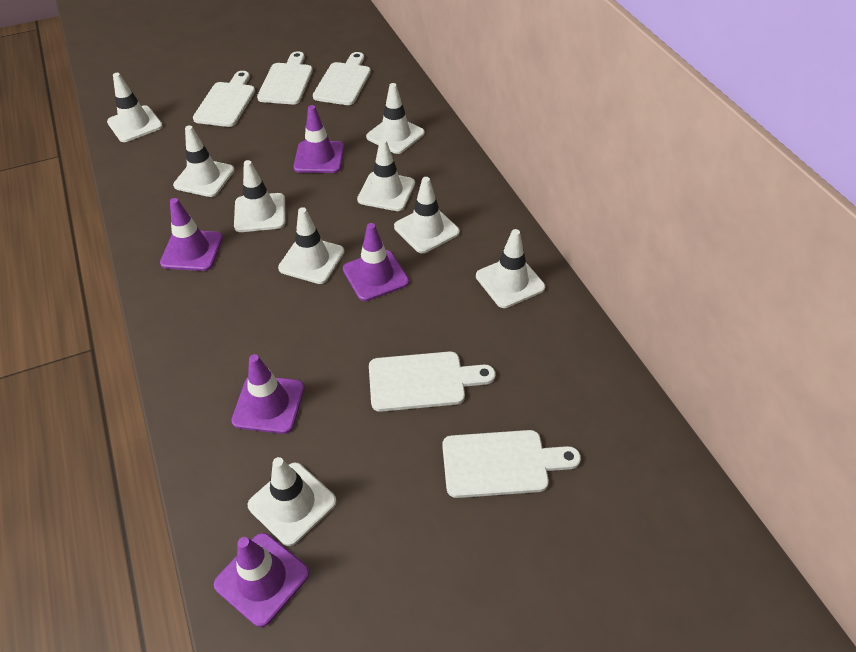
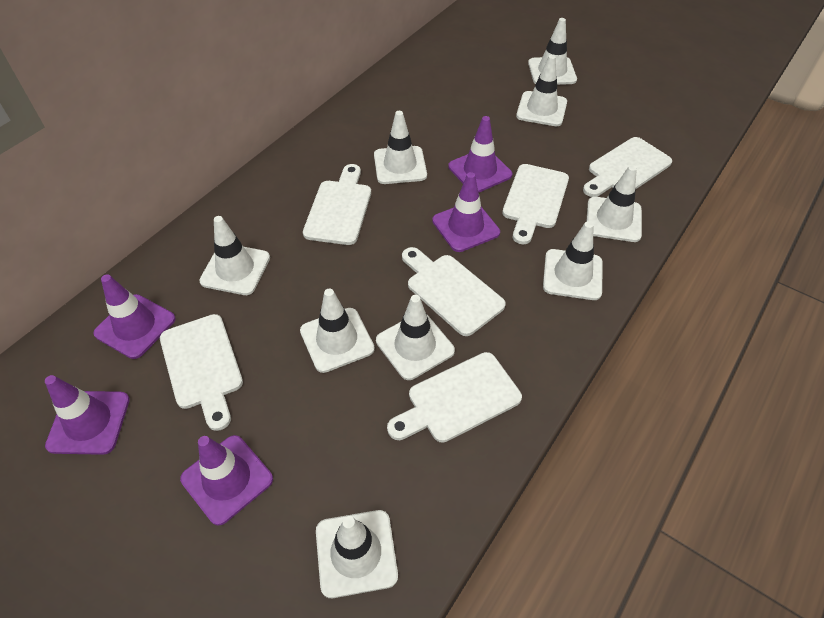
white cutting board: 5 -> 6

